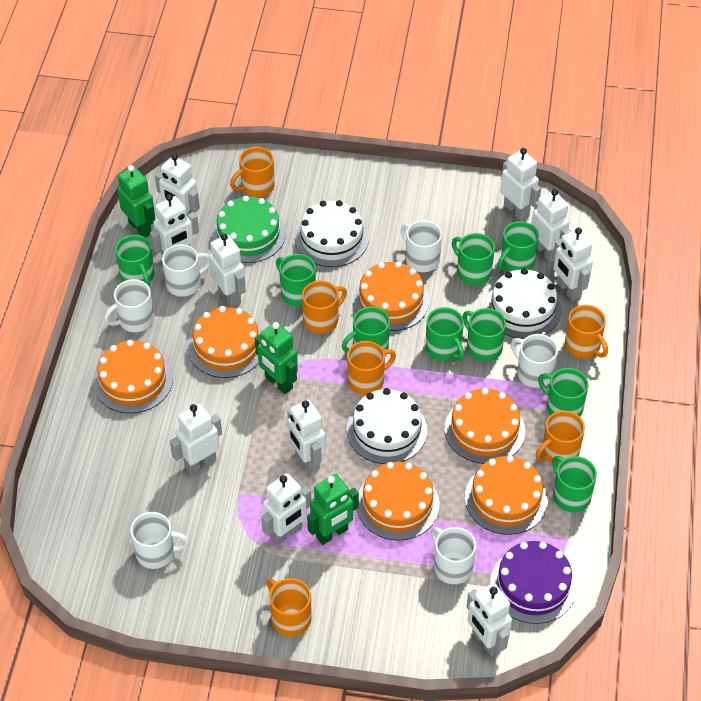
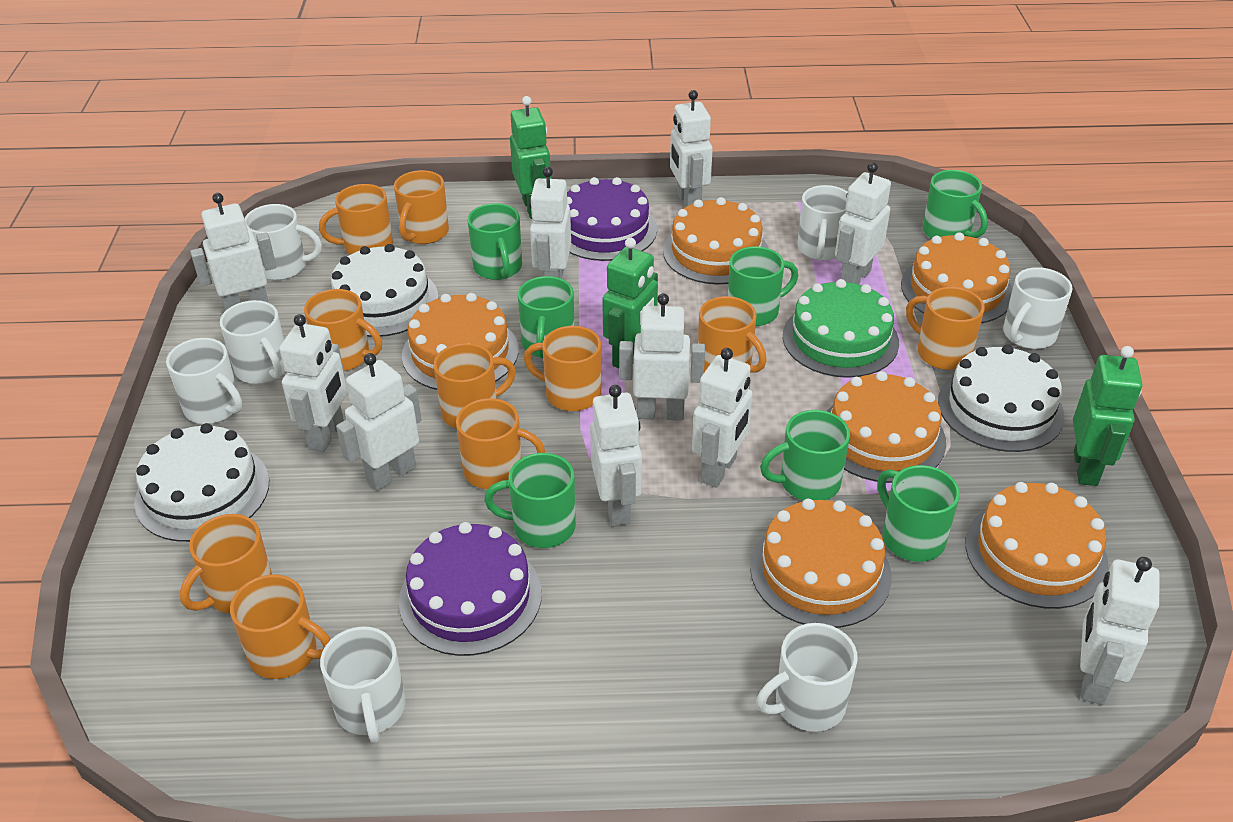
green mug: 9 -> 7
orange mug: 6 -> 10
purple cake: 1 -> 2
white mug: 6 -> 7

